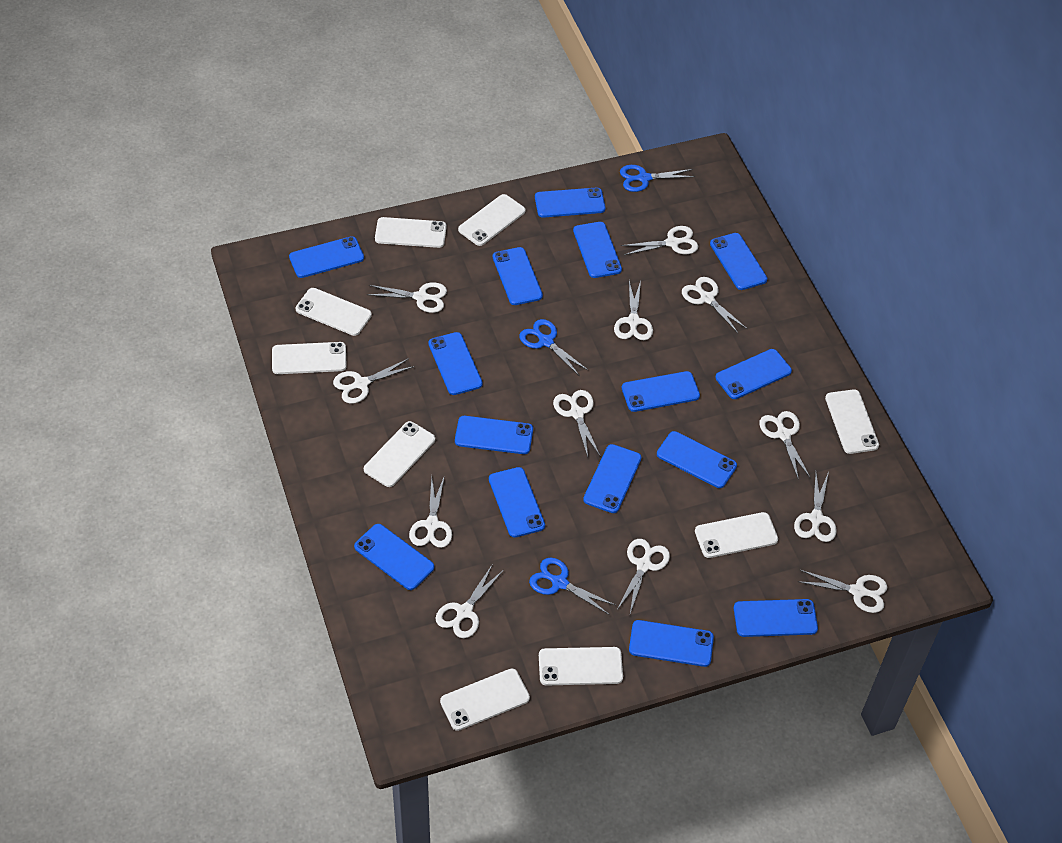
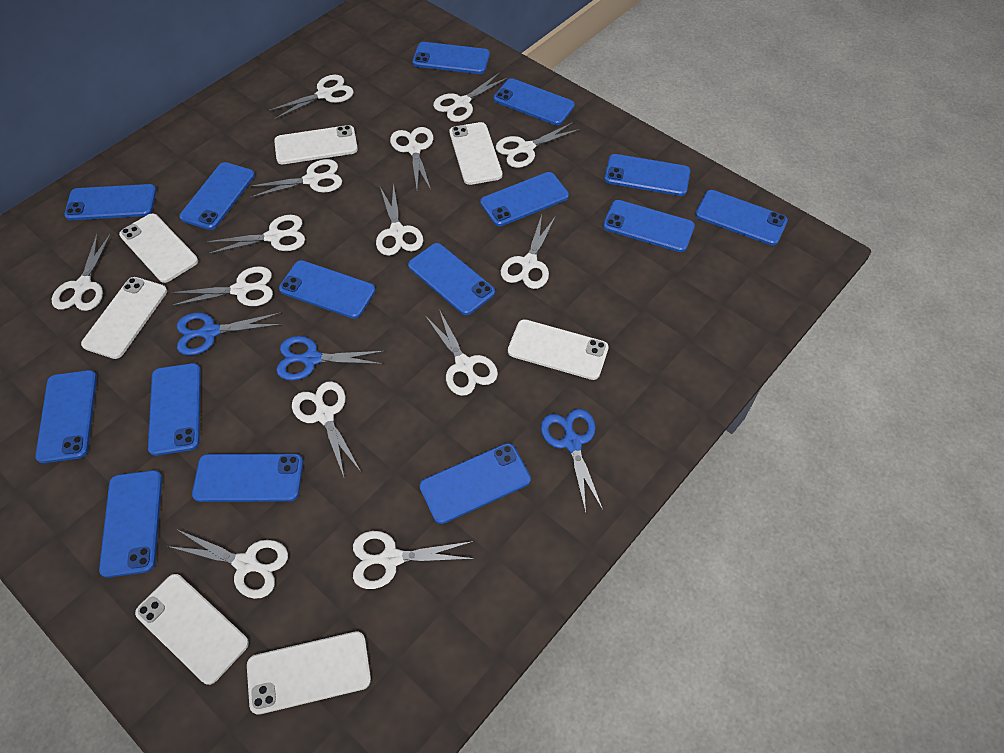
white phone: 9 -> 7
white scissors: 12 -> 14

